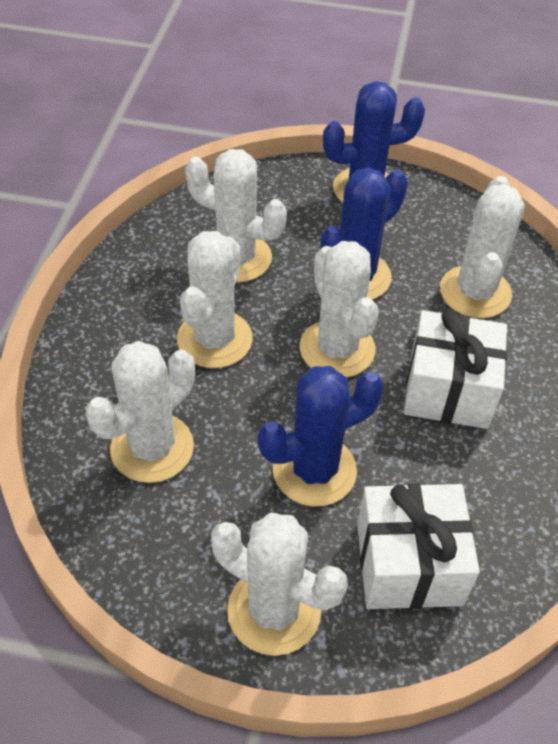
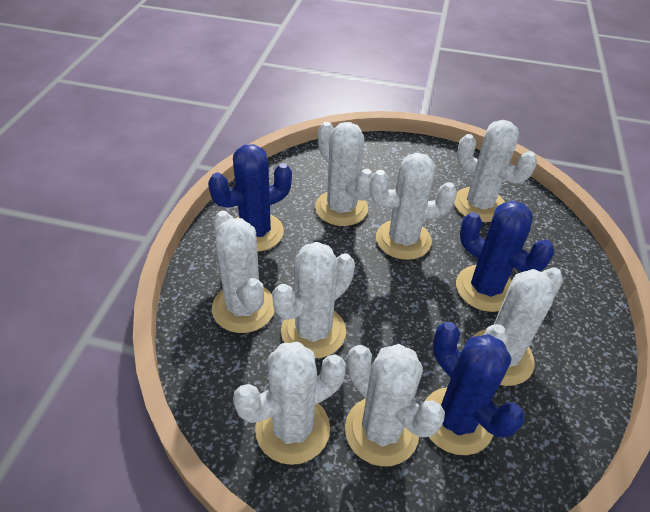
white cactus: 6 -> 8
white gift: 2 -> 0

